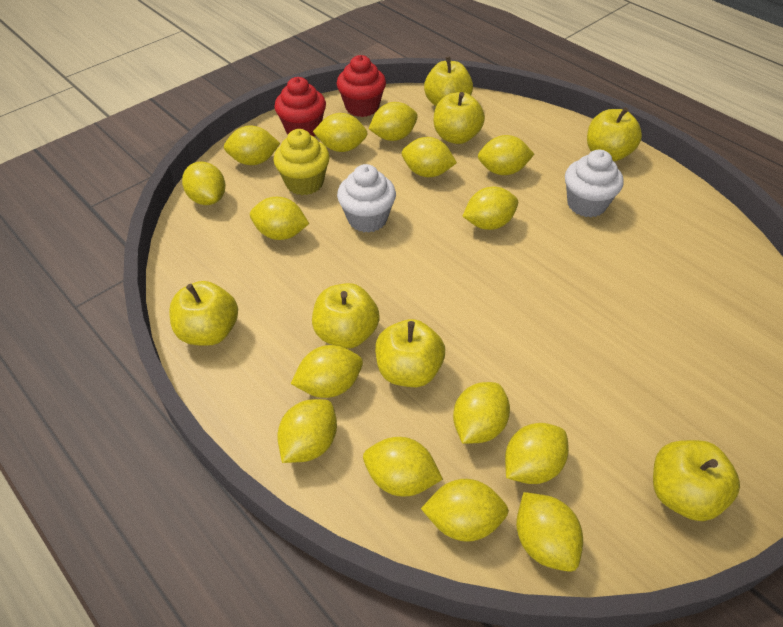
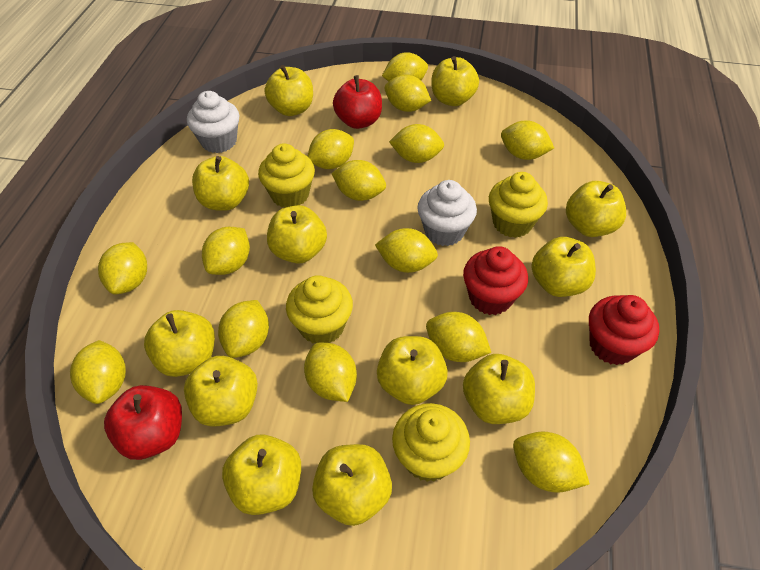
red apple: 0 -> 2
yellow apple: 7 -> 12
yellow cupcake: 1 -> 4
yellow lemon: 15 -> 14

